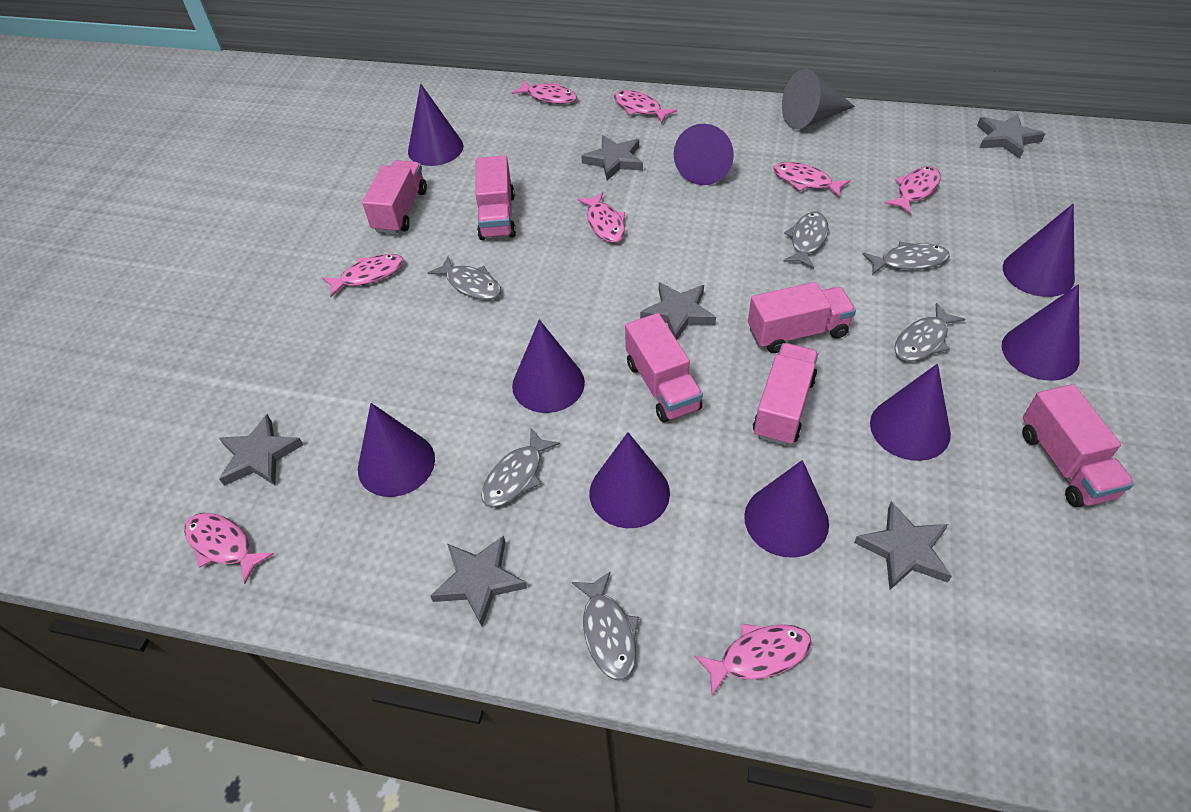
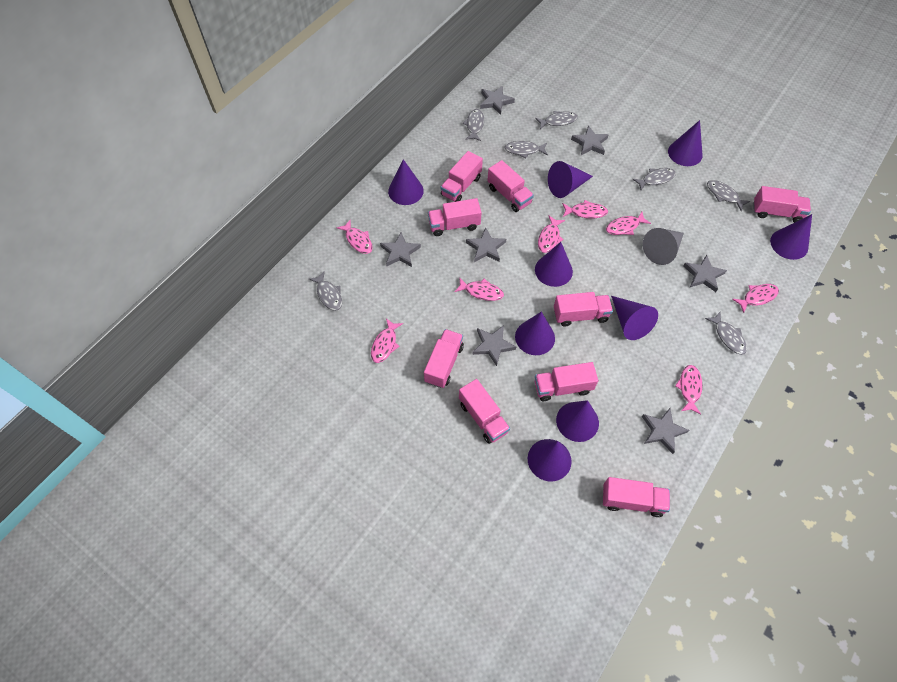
grey fish: 6 -> 7
grey star: 6 -> 7
pink truck: 6 -> 9

